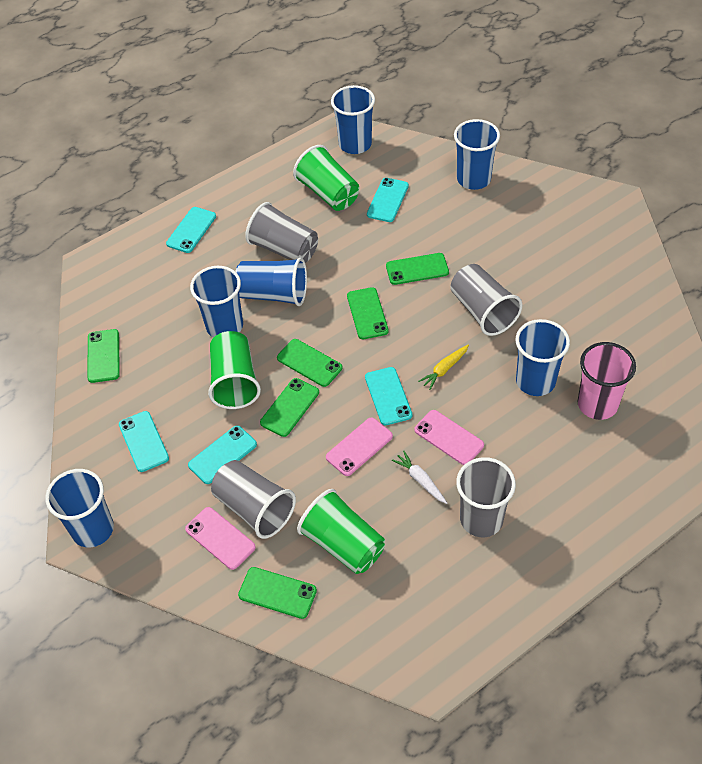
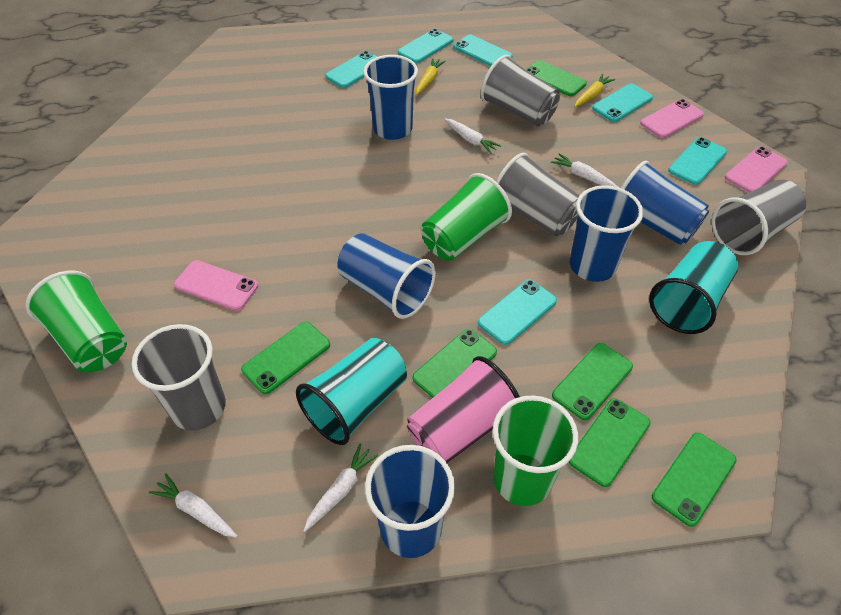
blue cup: 6 -> 5
turquoise cup: 0 -> 2
turquoise phone: 5 -> 6
white carrot: 1 -> 4
yellow carrot: 1 -> 2

